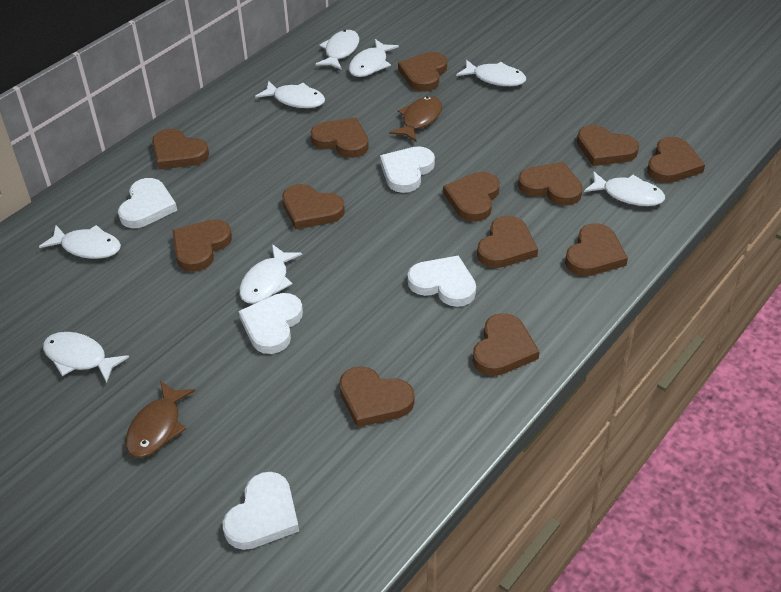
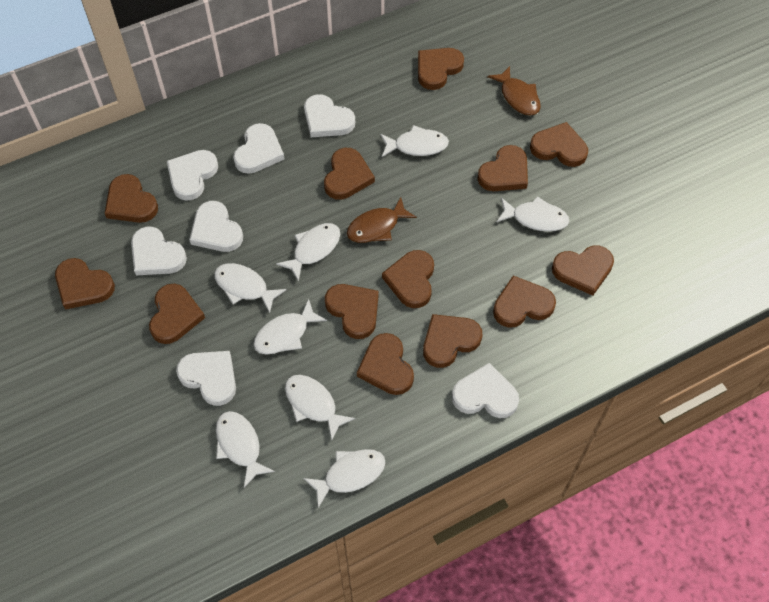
white heart: 5 -> 7

